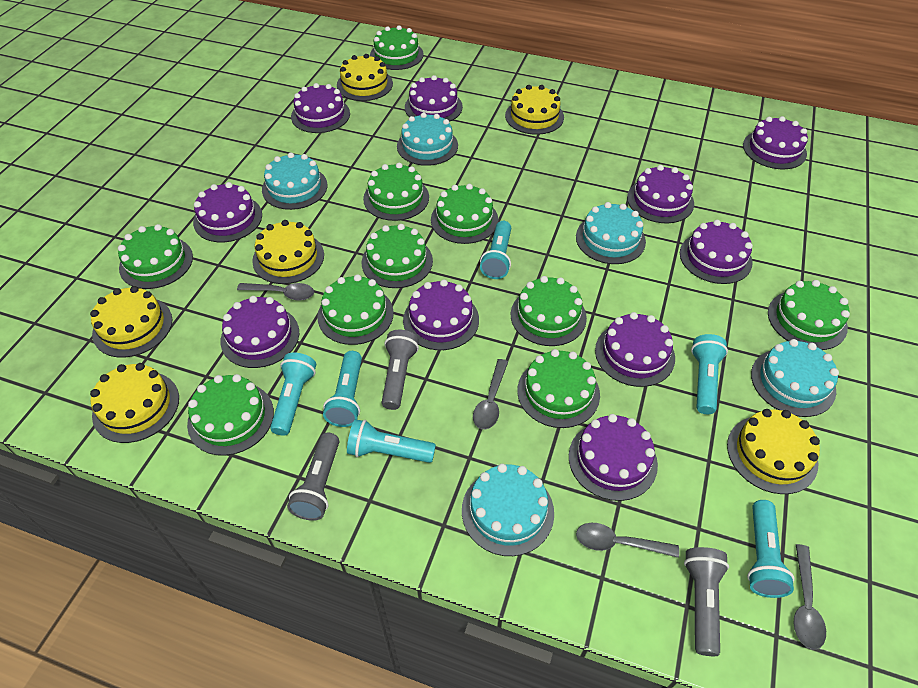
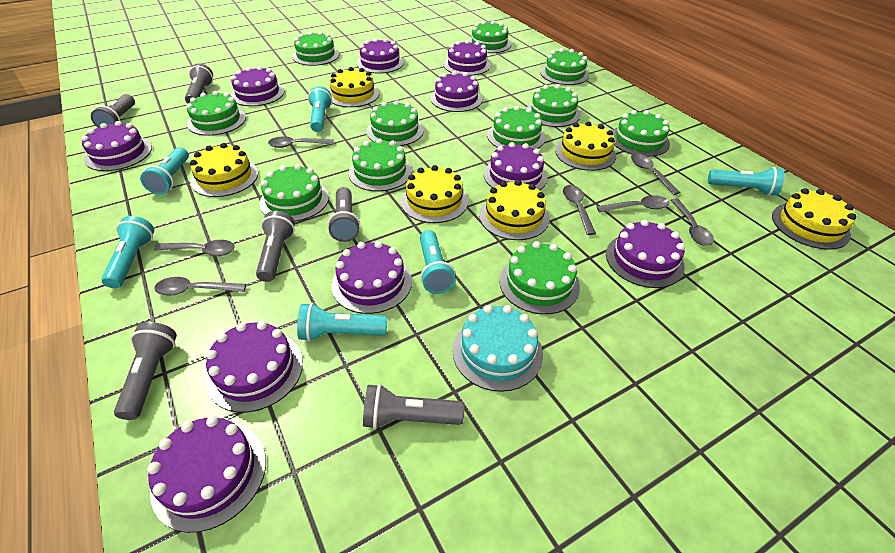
green cake: 10 -> 11
grey flashlight: 3 -> 6
grey spoon: 4 -> 7
turquoise cake: 5 -> 1

